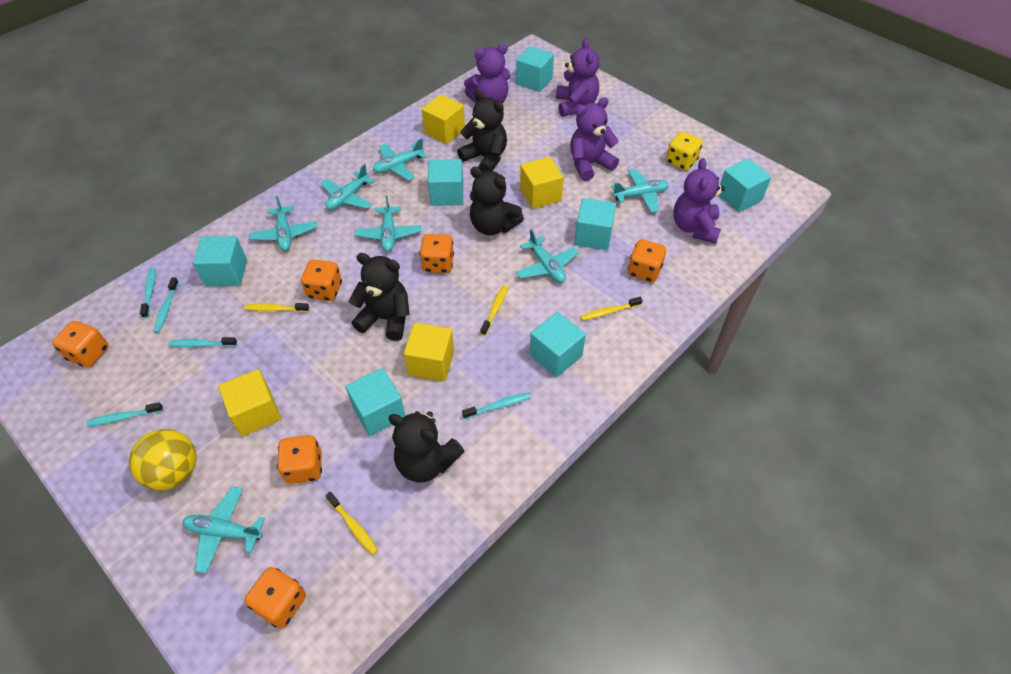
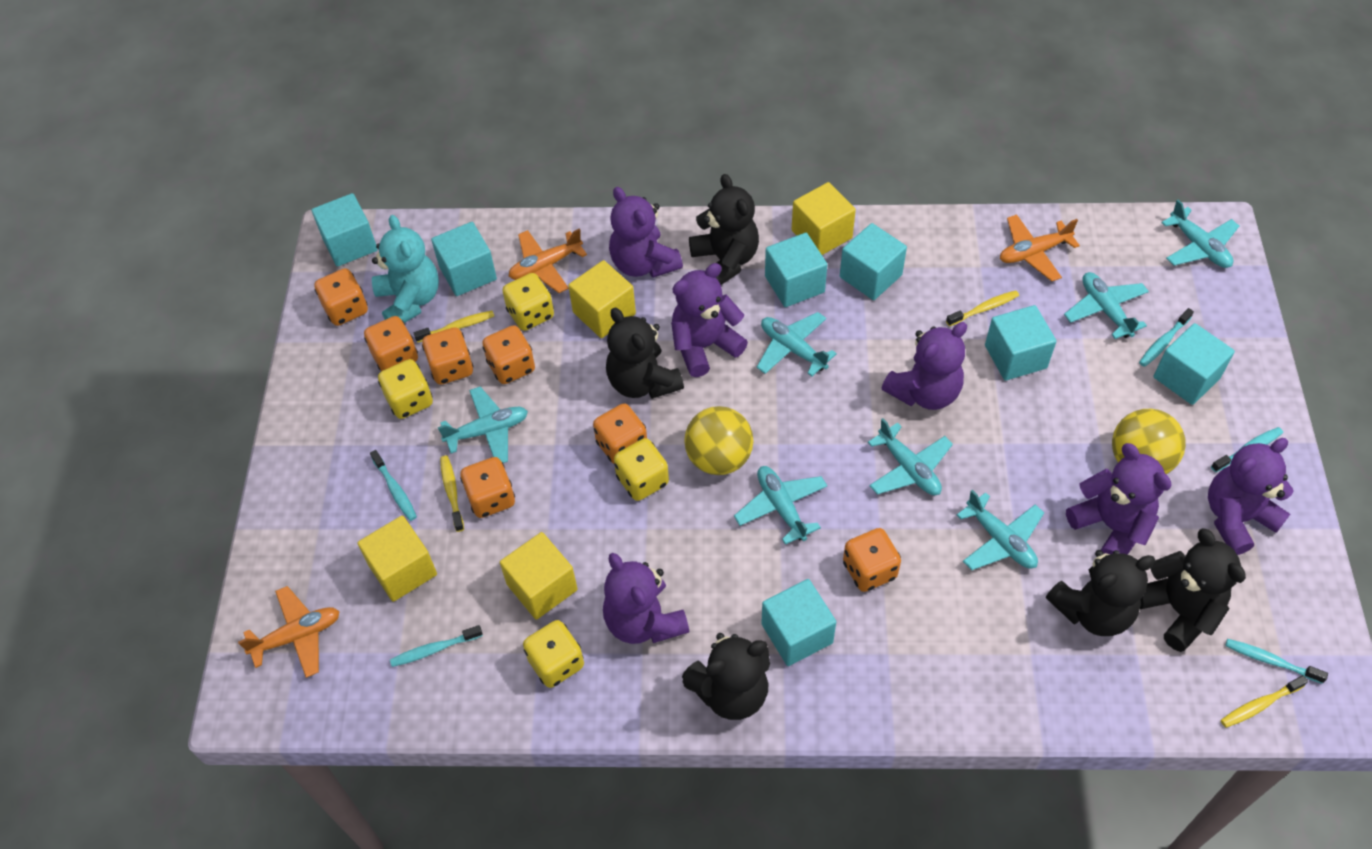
black teddy bear: 4 -> 5
orange dice: 6 -> 7
orange plane: 0 -> 3
purple teddy bear: 4 -> 6
turquoise teddy bear: 0 -> 1
yellow ball: 1 -> 2
yellow dice: 1 -> 4

